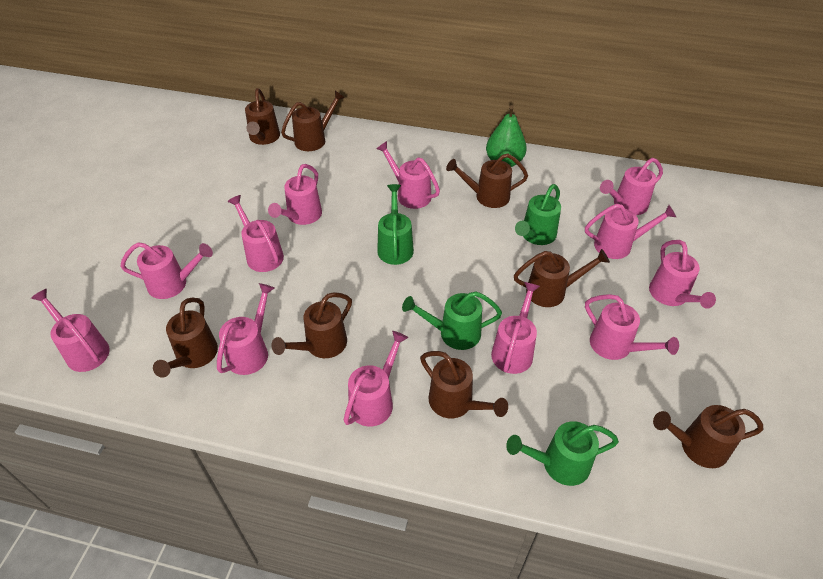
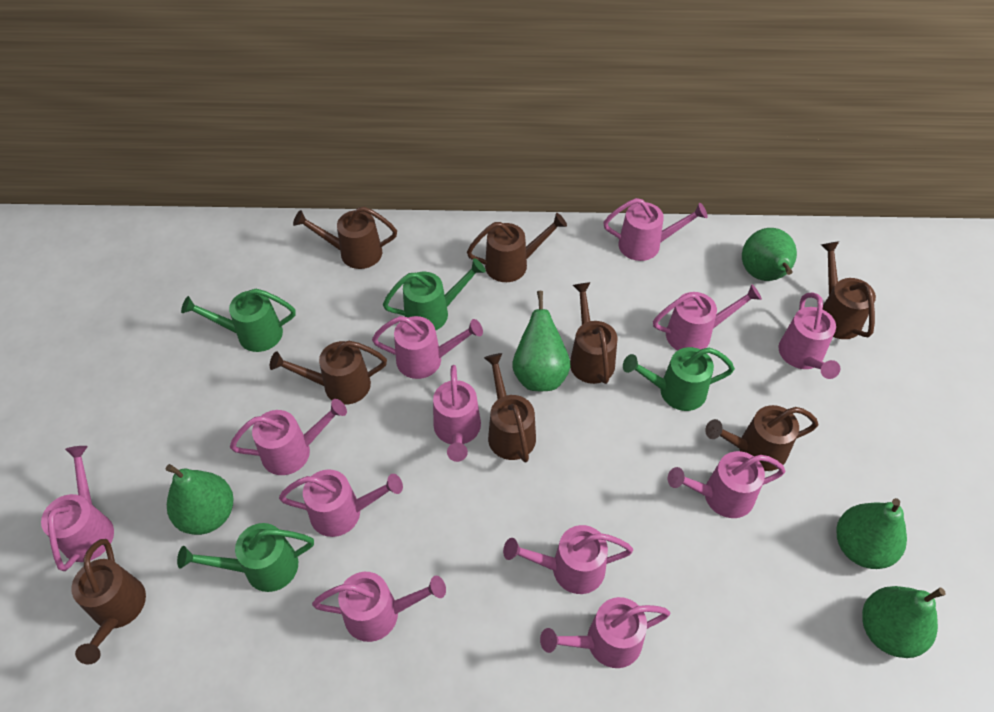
green pear: 1 -> 5

